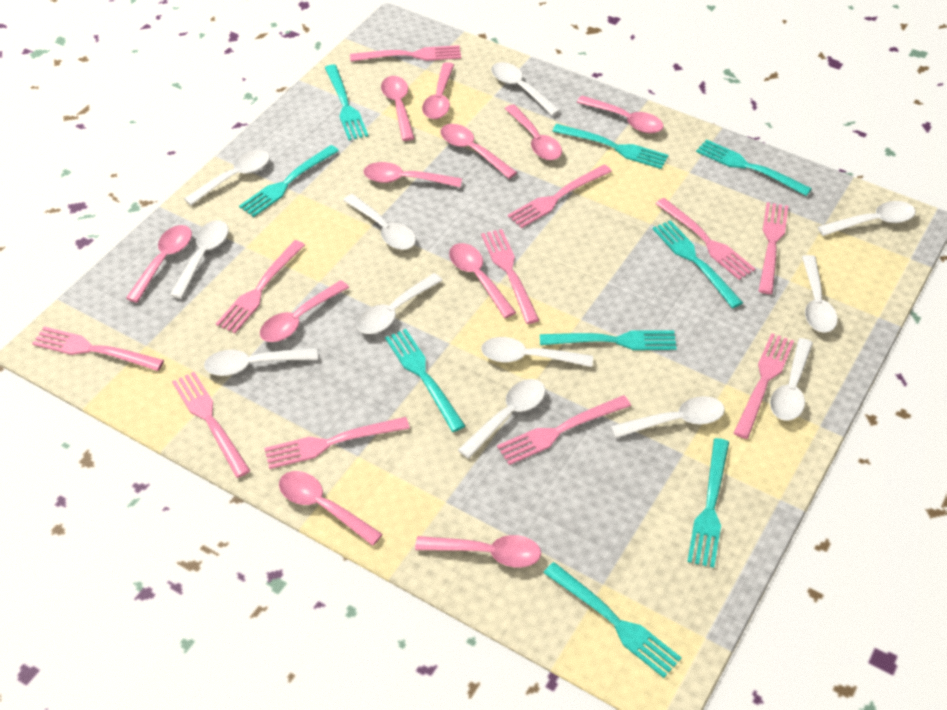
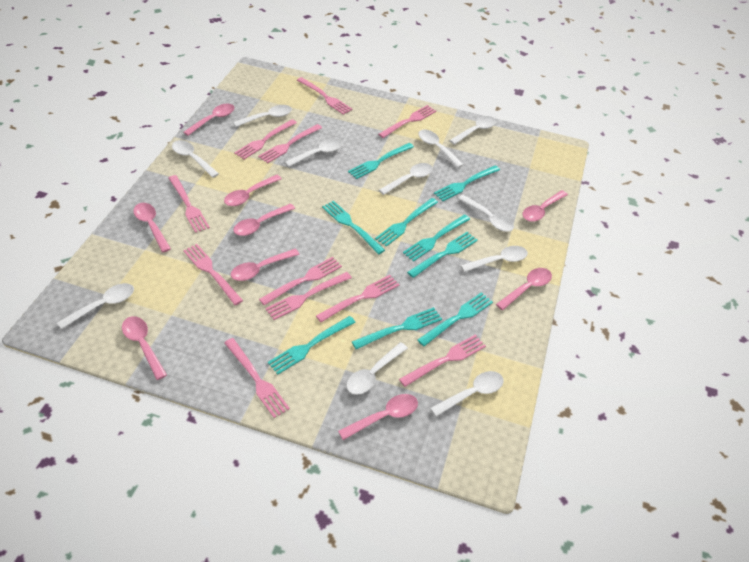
pink spoon: 11 -> 9
white spoon: 12 -> 11

